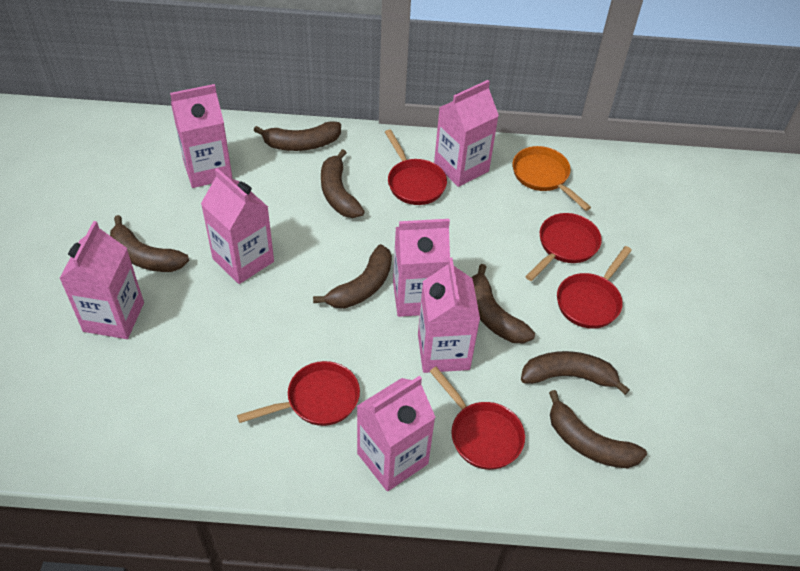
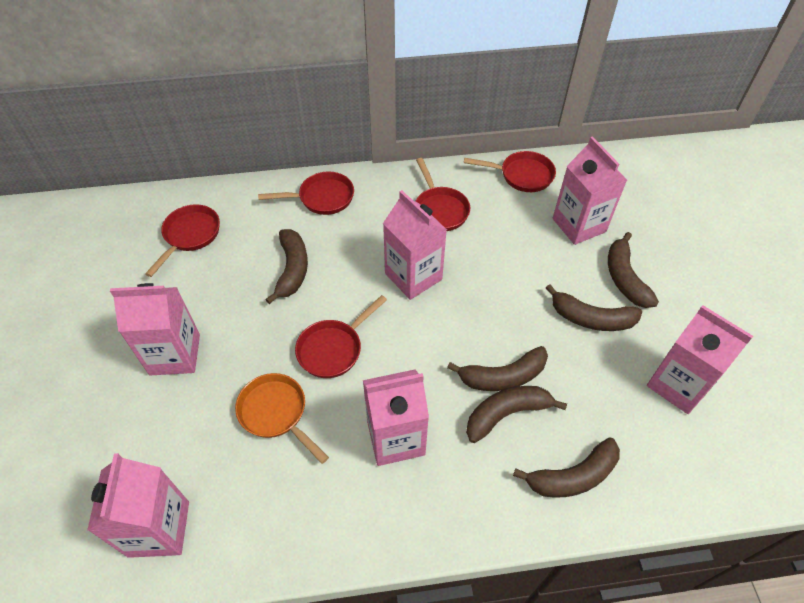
brown banana: 7 -> 6
pink carton: 7 -> 6

